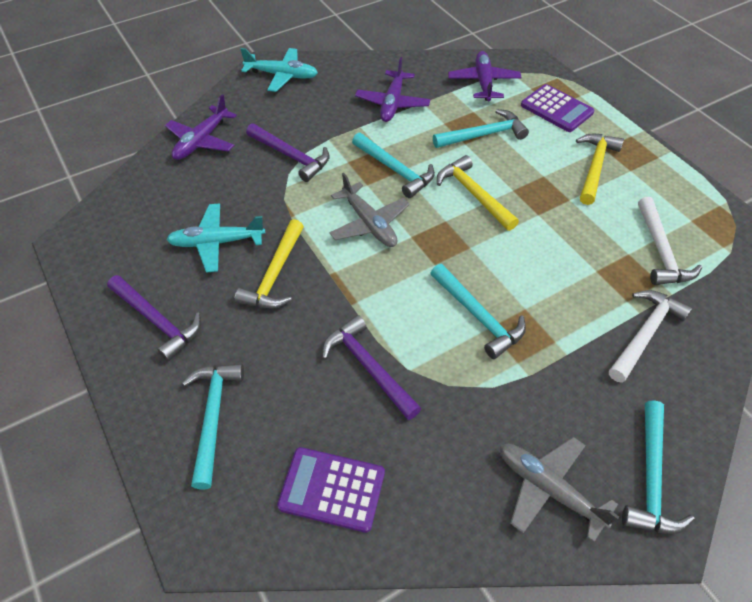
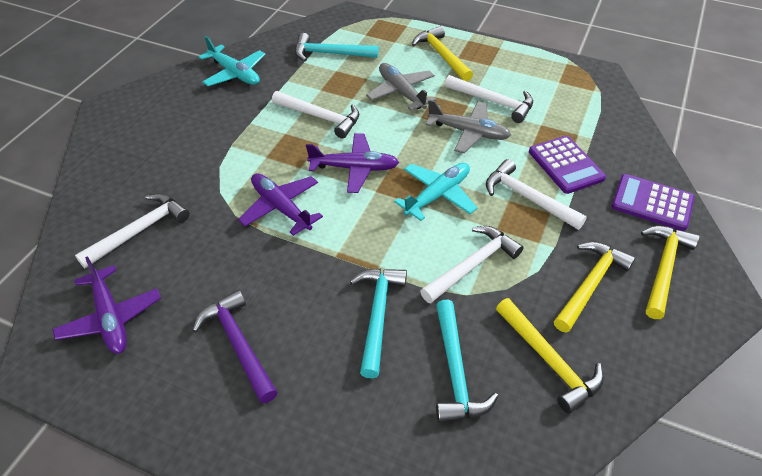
purple hammer: 3 -> 1
turquoise hammer: 5 -> 3
white hammer: 2 -> 5
yellow hammer: 3 -> 4

